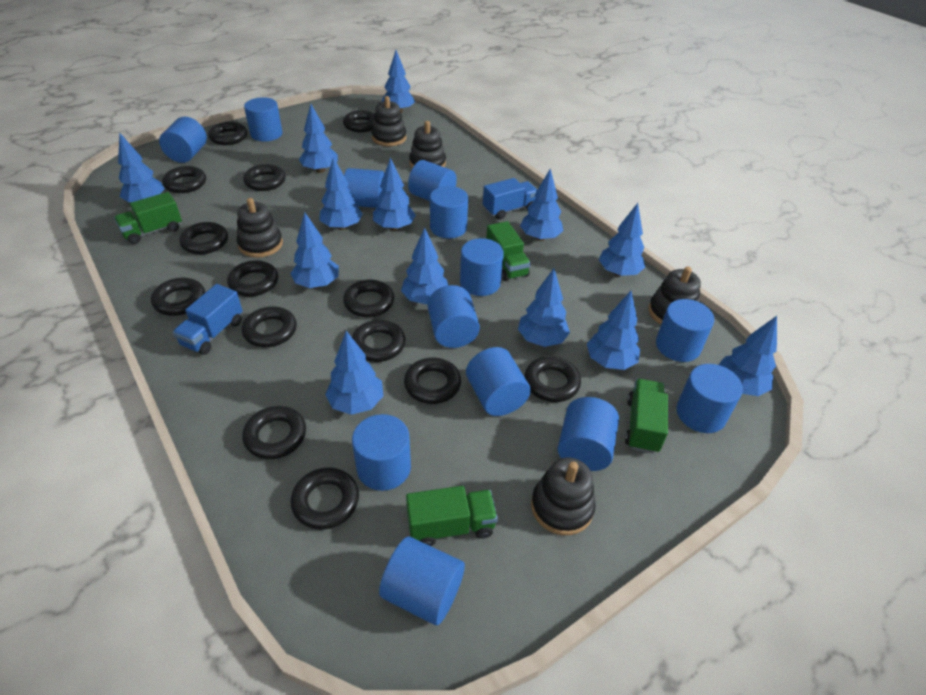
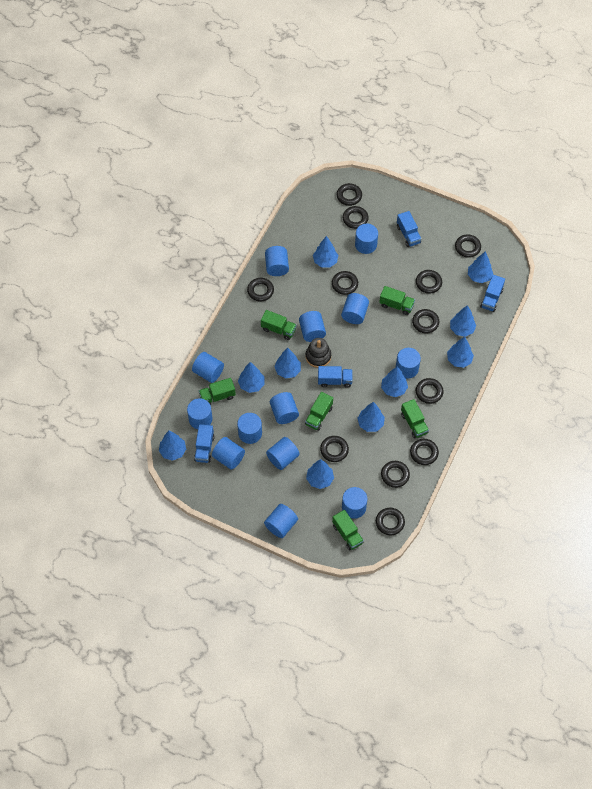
black ring: 14 -> 12
black stacking toy: 5 -> 1
blue tree: 13 -> 10
blue truck: 2 -> 4
green truck: 4 -> 6

